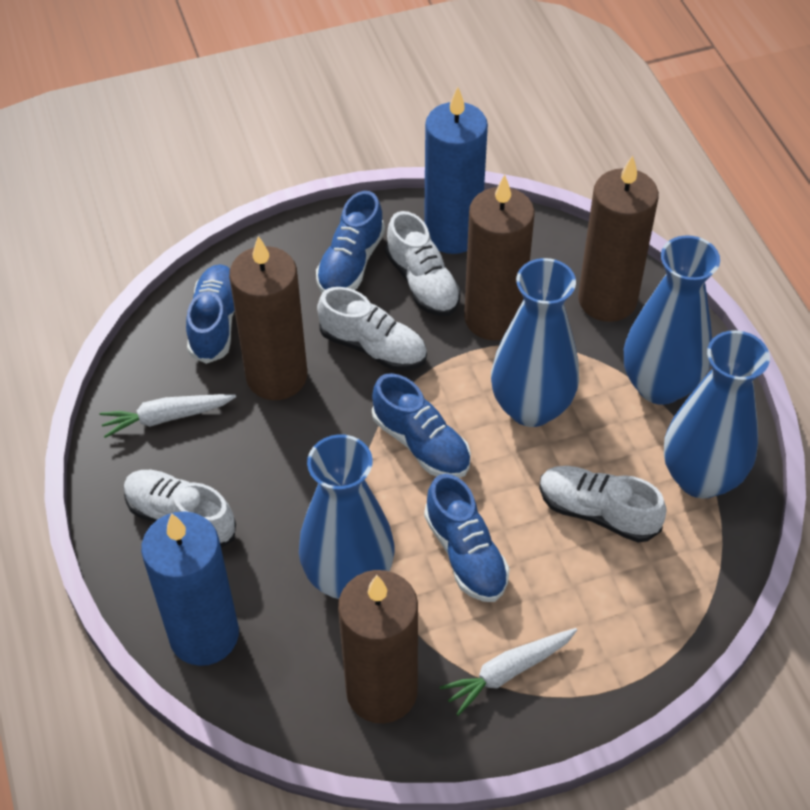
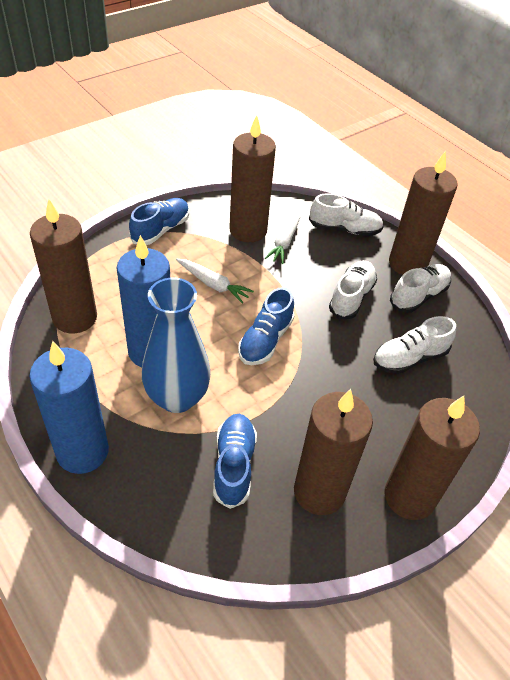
blue shoe: 4 -> 3
blue vase: 4 -> 1
brown candle: 4 -> 5

